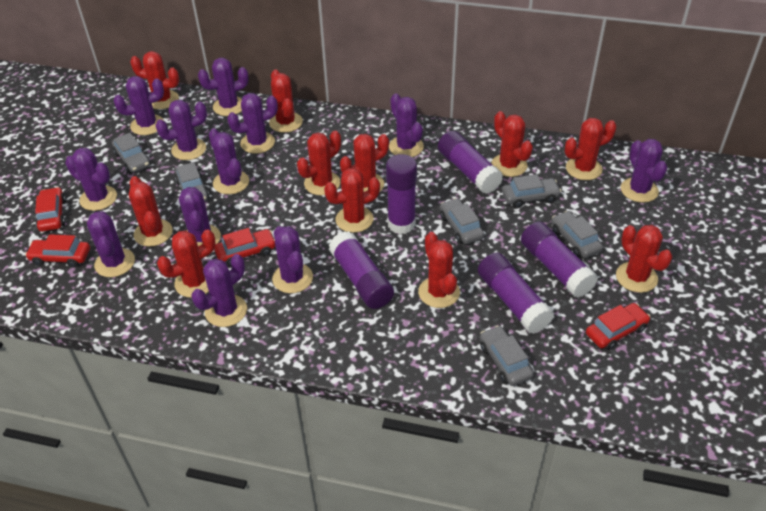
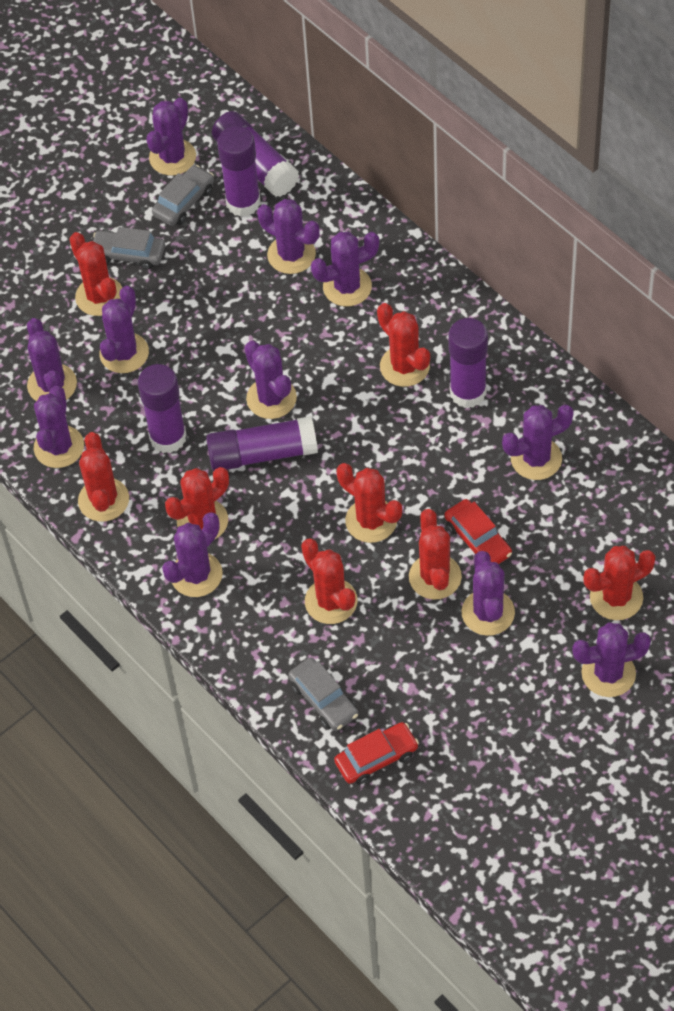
grey car: 6 -> 3
purple cactus: 12 -> 11
red cactus: 11 -> 8
red car: 4 -> 2

